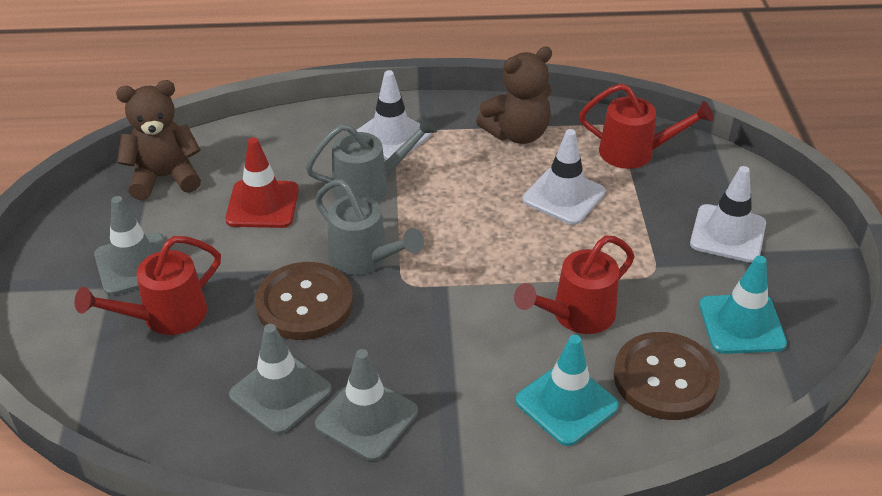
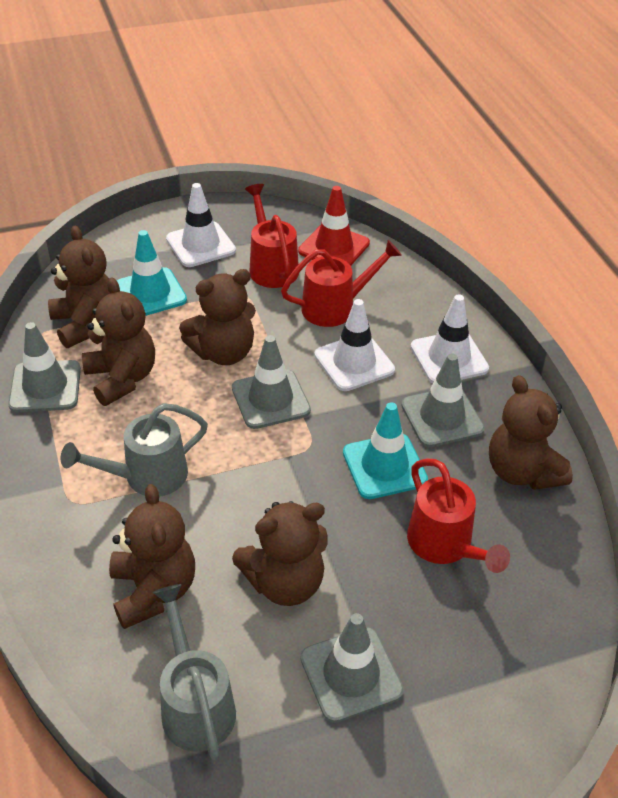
brown button: 2 -> 0
brown teddy bear: 2 -> 6
grey traffic cone: 3 -> 4

